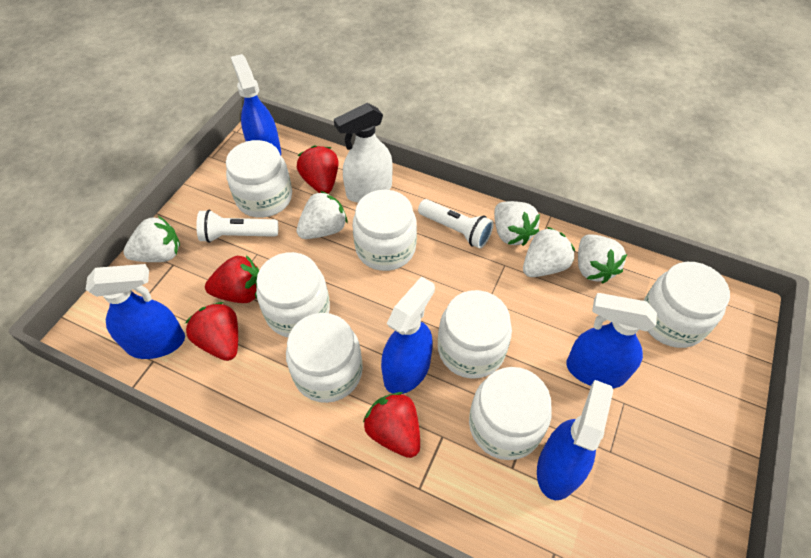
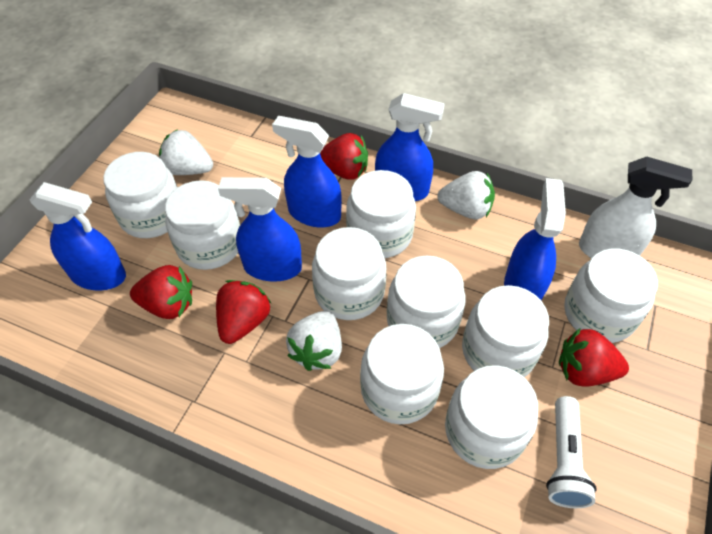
white flashlight: 2 -> 1
white jar: 7 -> 9
white strawberry: 5 -> 3

